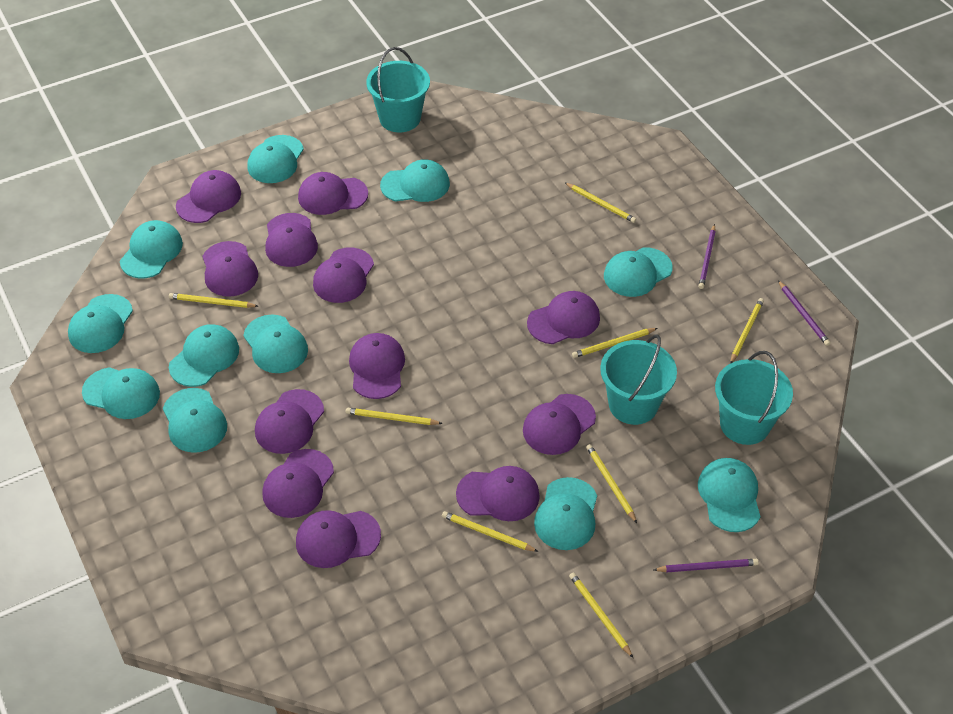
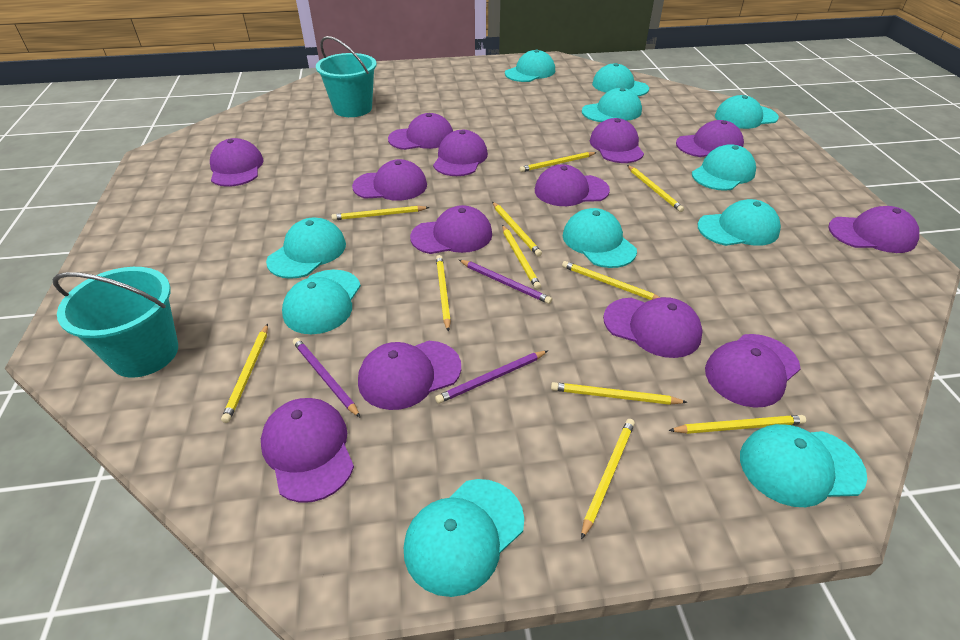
purple cap: 12 -> 13
turquoise bucket: 3 -> 2
yellow pencil: 8 -> 11

